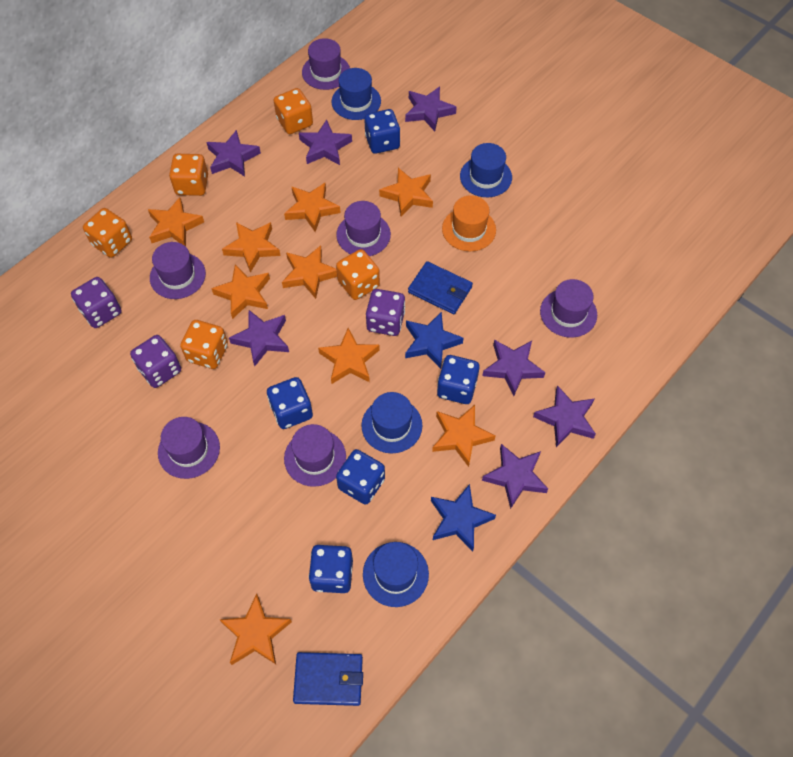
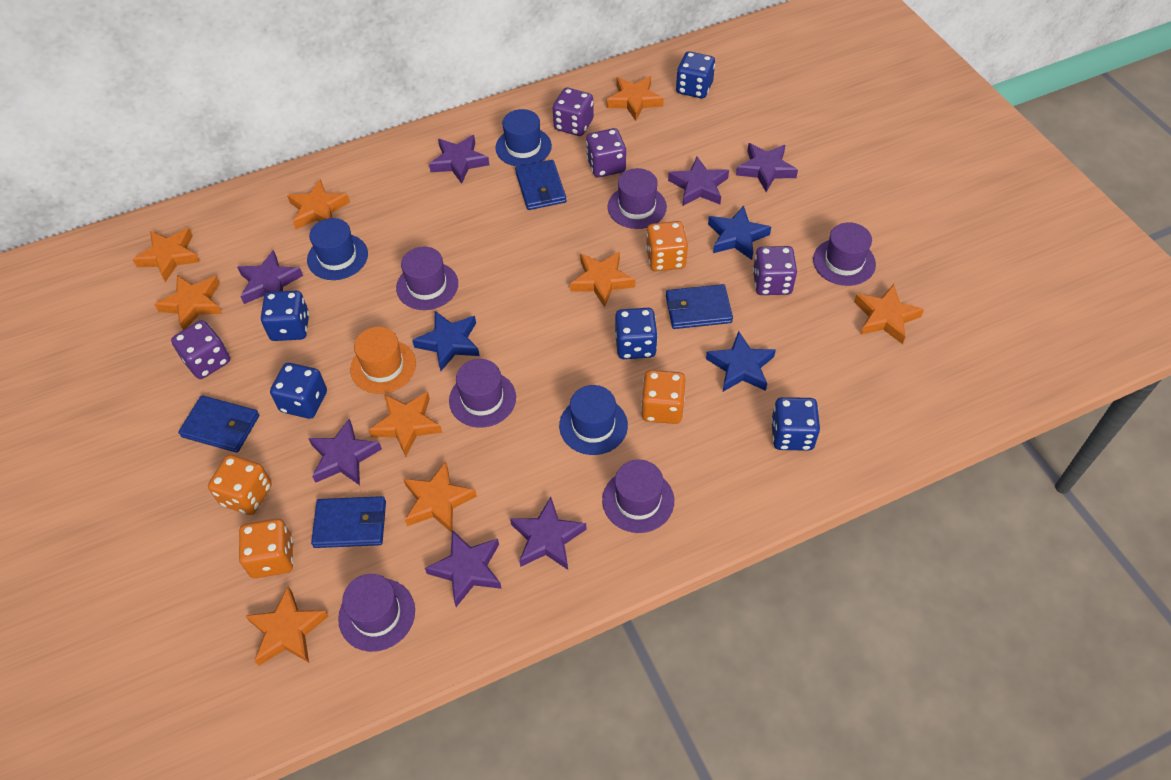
blue hat: 4 -> 3
blue star: 2 -> 3
blue wallet: 2 -> 4
orange dice: 5 -> 4
purple dice: 3 -> 4

